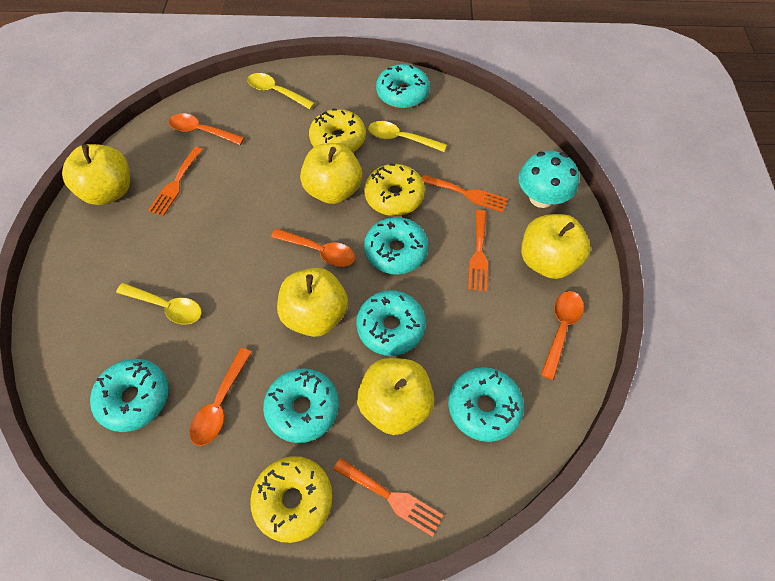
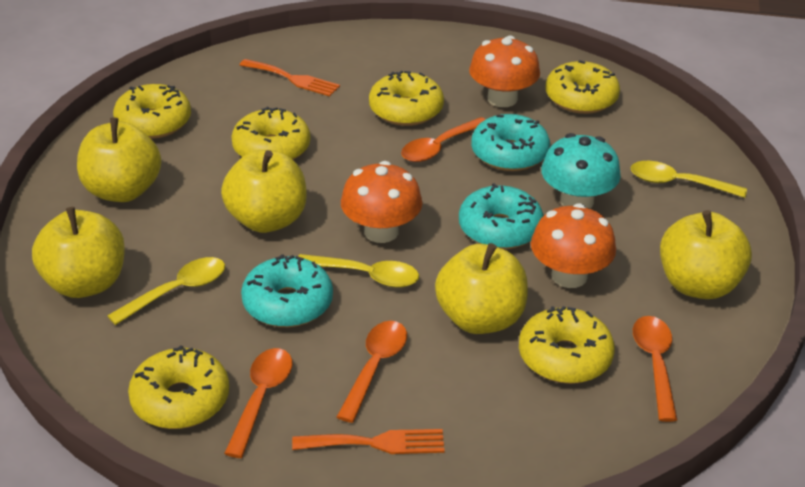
orange fork: 4 -> 2
orange mushroom: 0 -> 3
turquoise donut: 6 -> 3
yellow donut: 3 -> 6

